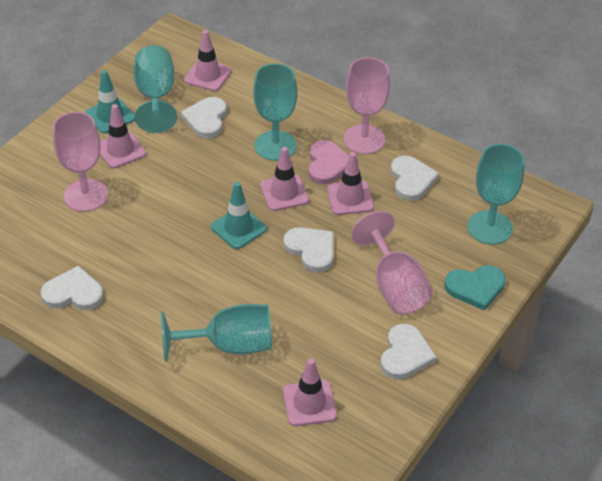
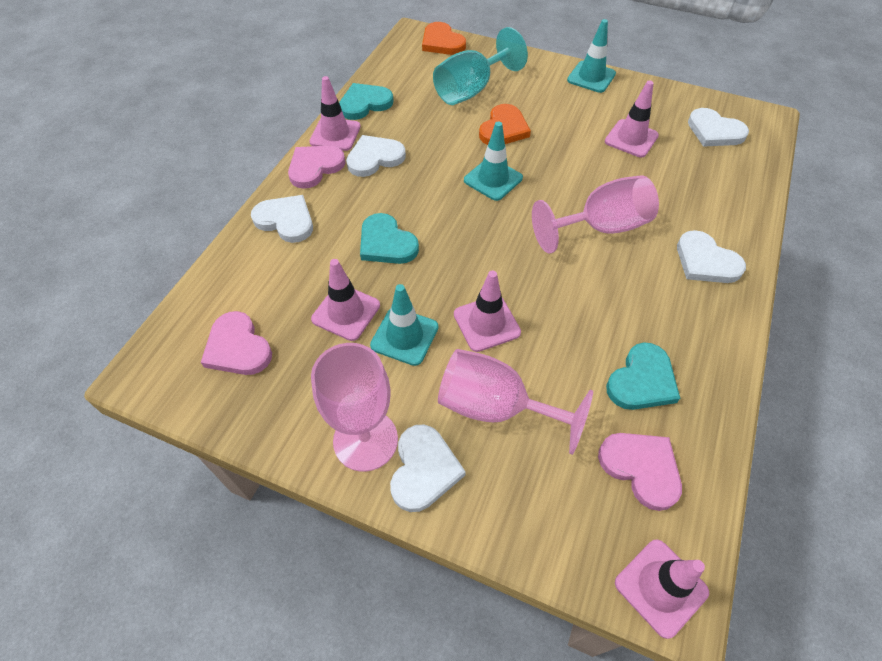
orange heart: 0 -> 2
pink heart: 1 -> 3
turquoise goblet: 4 -> 1
turquoise heart: 1 -> 3
turquoise traffic cone: 2 -> 3

